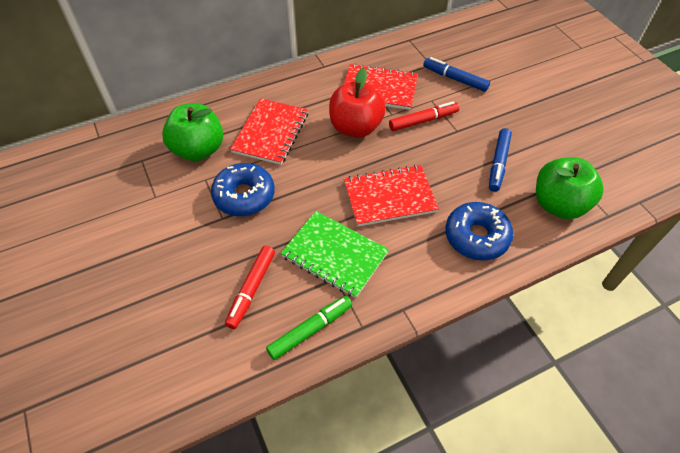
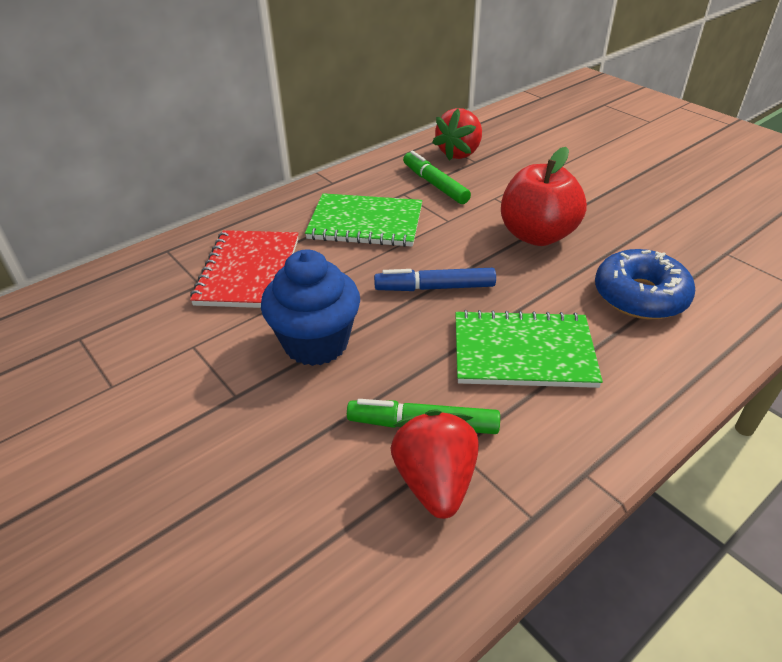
blue cupcake: 0 -> 1
blue donut: 2 -> 1
blue marker: 2 -> 1
green apple: 2 -> 0
green marker: 1 -> 2
green notebook: 1 -> 2
red marker: 2 -> 0
red notebook: 3 -> 1
red strawberry: 0 -> 2

